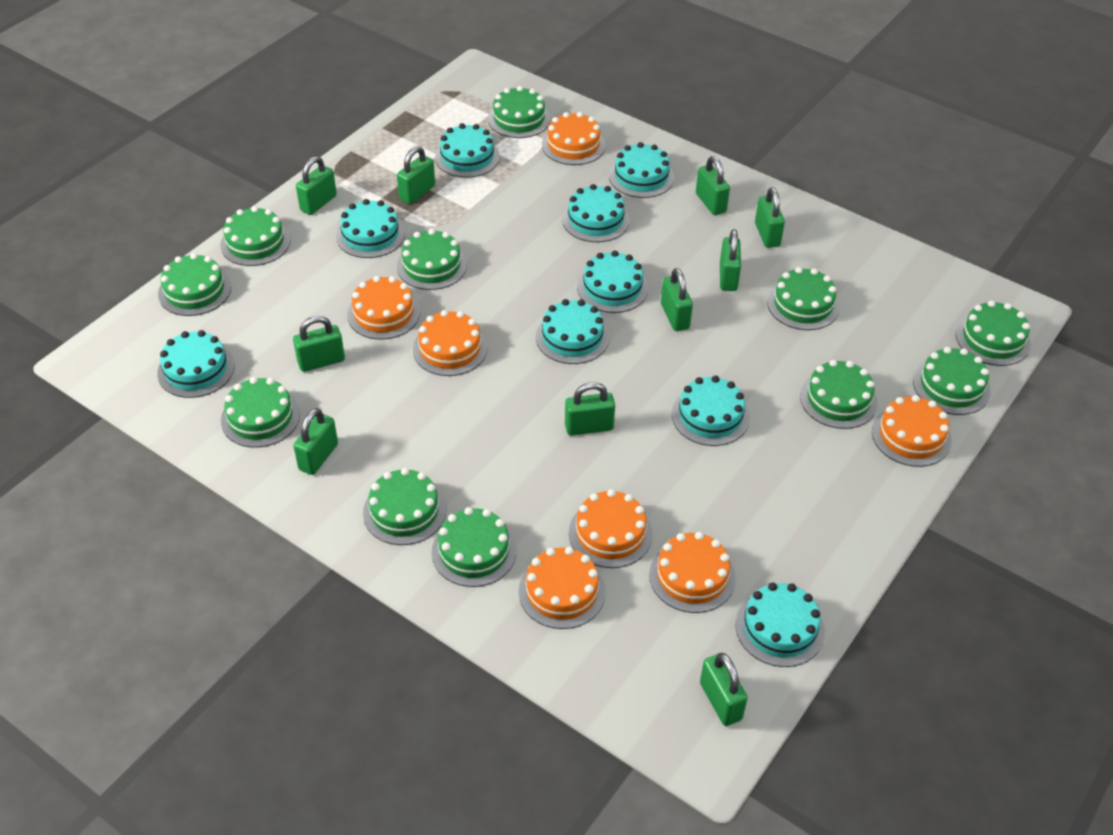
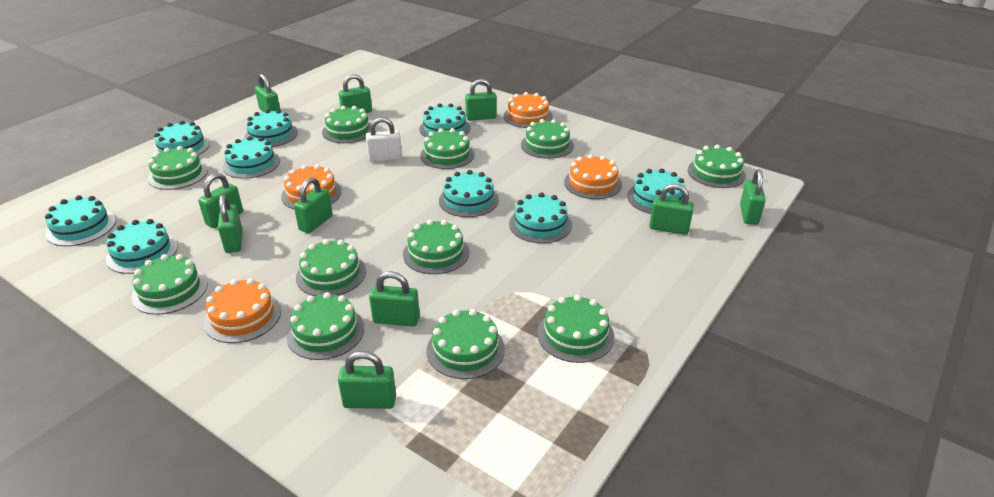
orange cake: 7 -> 4
white padlock: 0 -> 1

